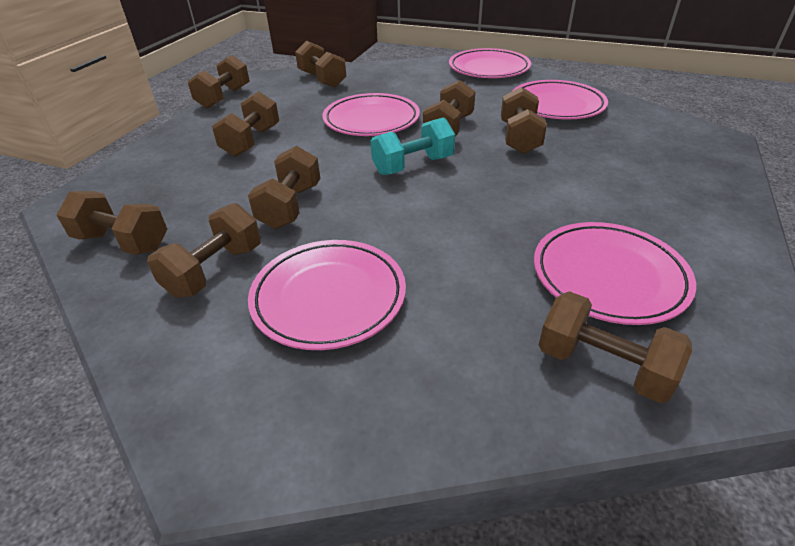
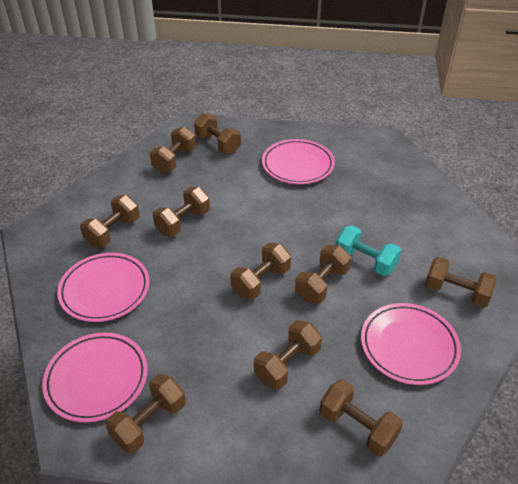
brown dumbbell: 9 -> 10
pink plate: 5 -> 4

